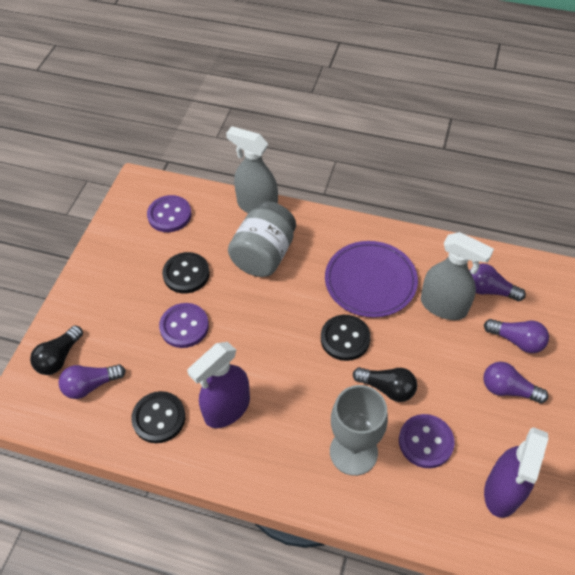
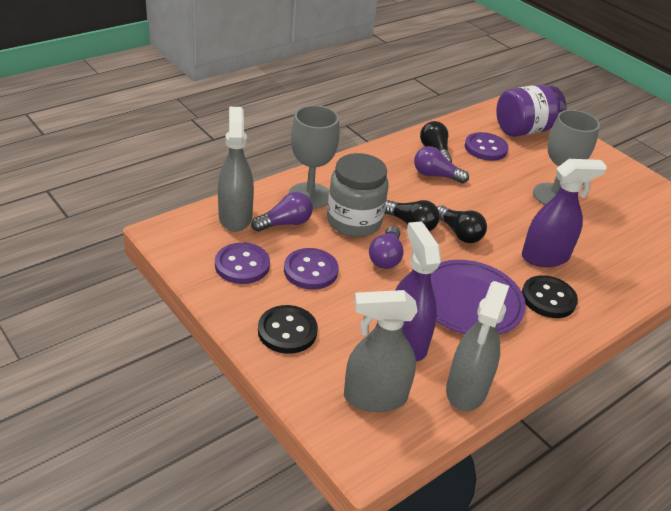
black button: 3 -> 2
black light bulb: 2 -> 3
grey goblet: 1 -> 2
grey spray bottle: 2 -> 3
purple jar: 0 -> 1
purple light bulb: 4 -> 3

